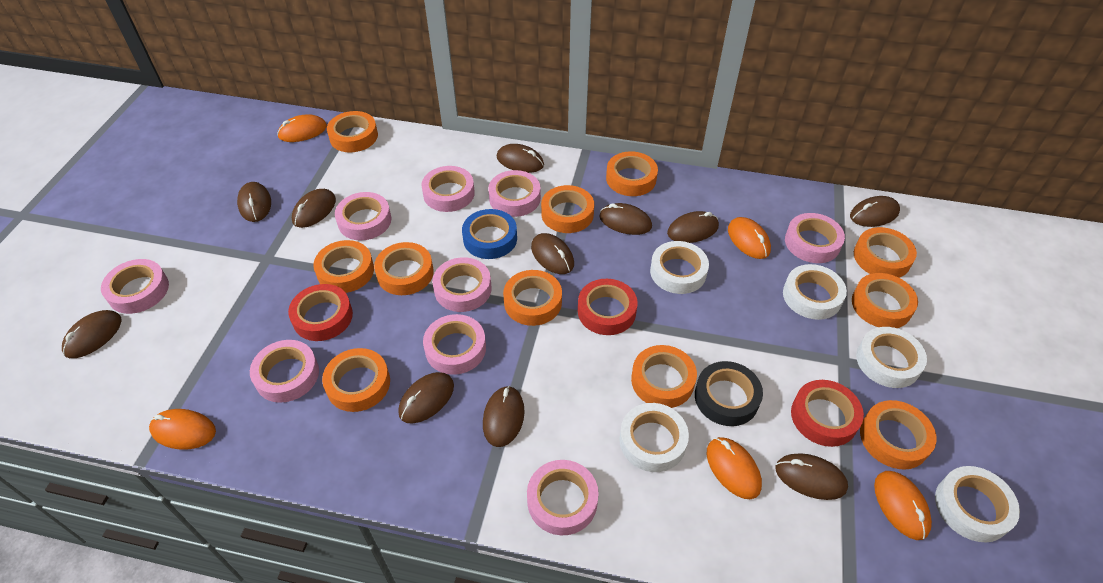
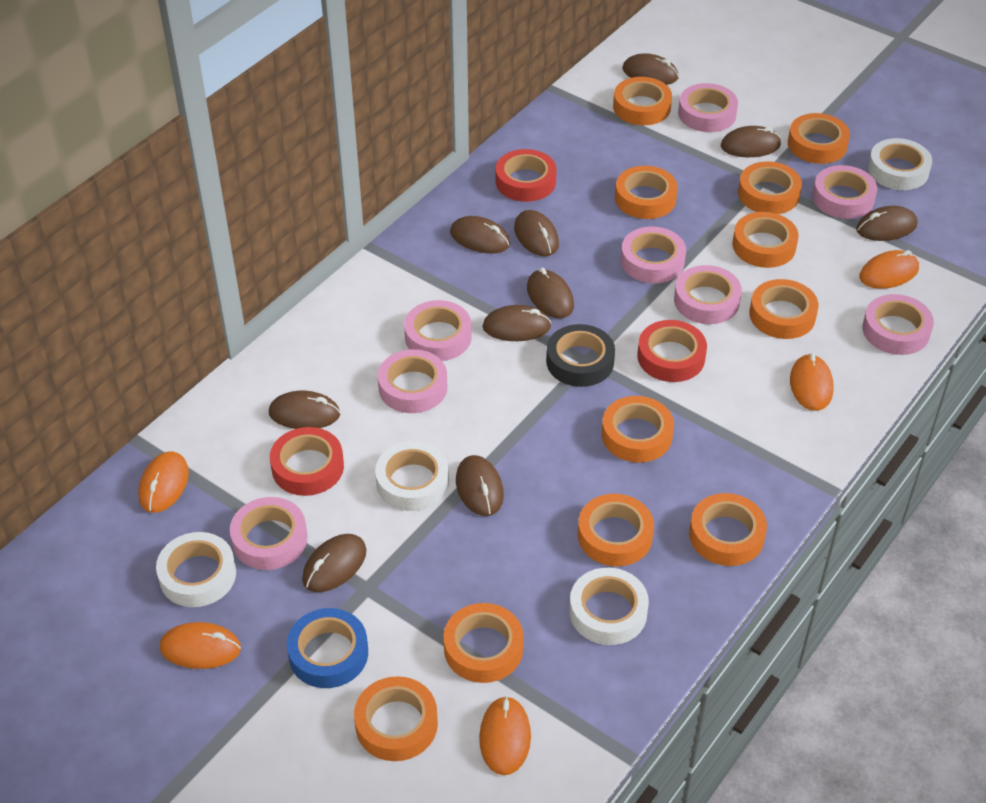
brown mouse: 11 -> 10
pink tape: 9 -> 8
white tape: 5 -> 4

